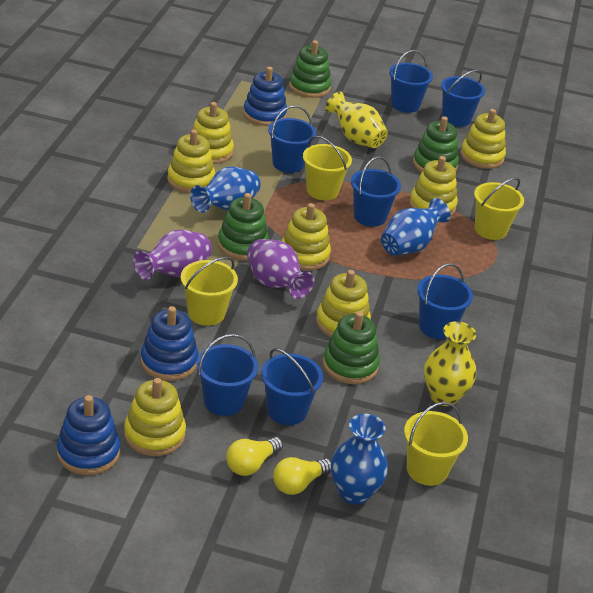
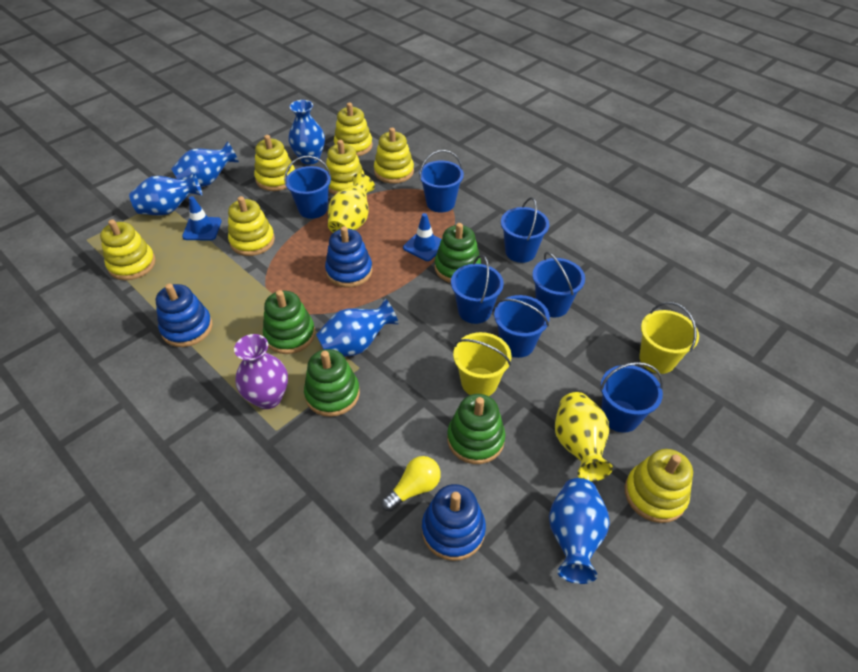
blue traffic cone: 0 -> 2
blue vase: 3 -> 5
purple vase: 2 -> 1
yellow bucket: 4 -> 2
yellow light bulb: 2 -> 1

